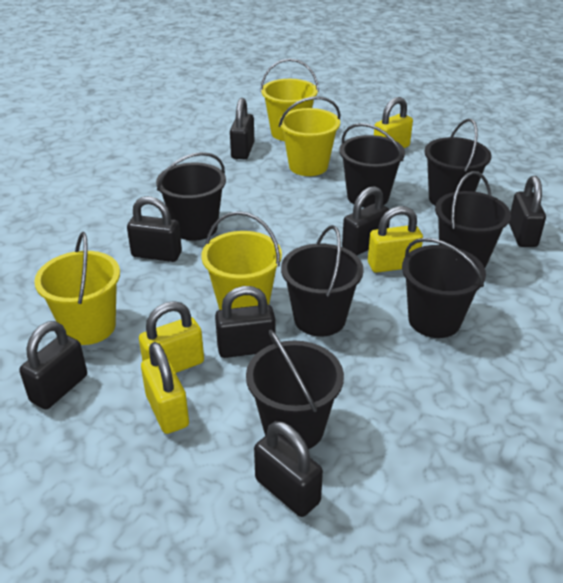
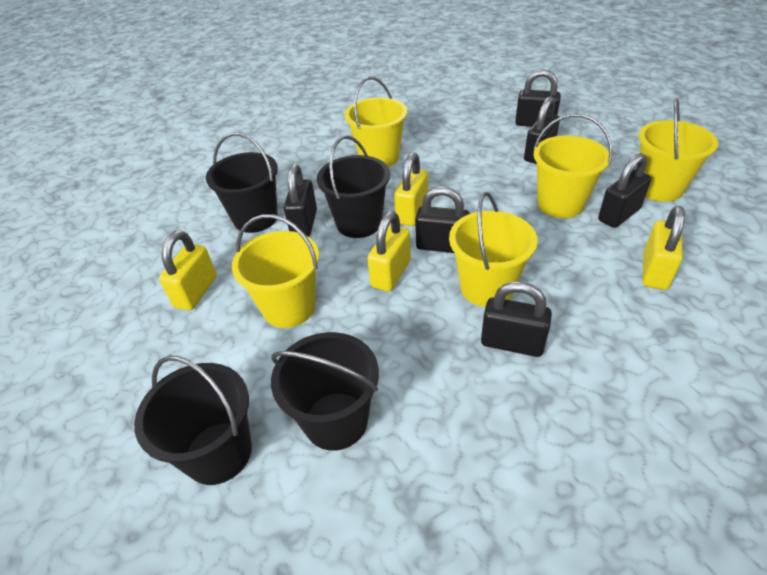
black bucket: 7 -> 4
black padlock: 7 -> 6
yellow bucket: 4 -> 5

